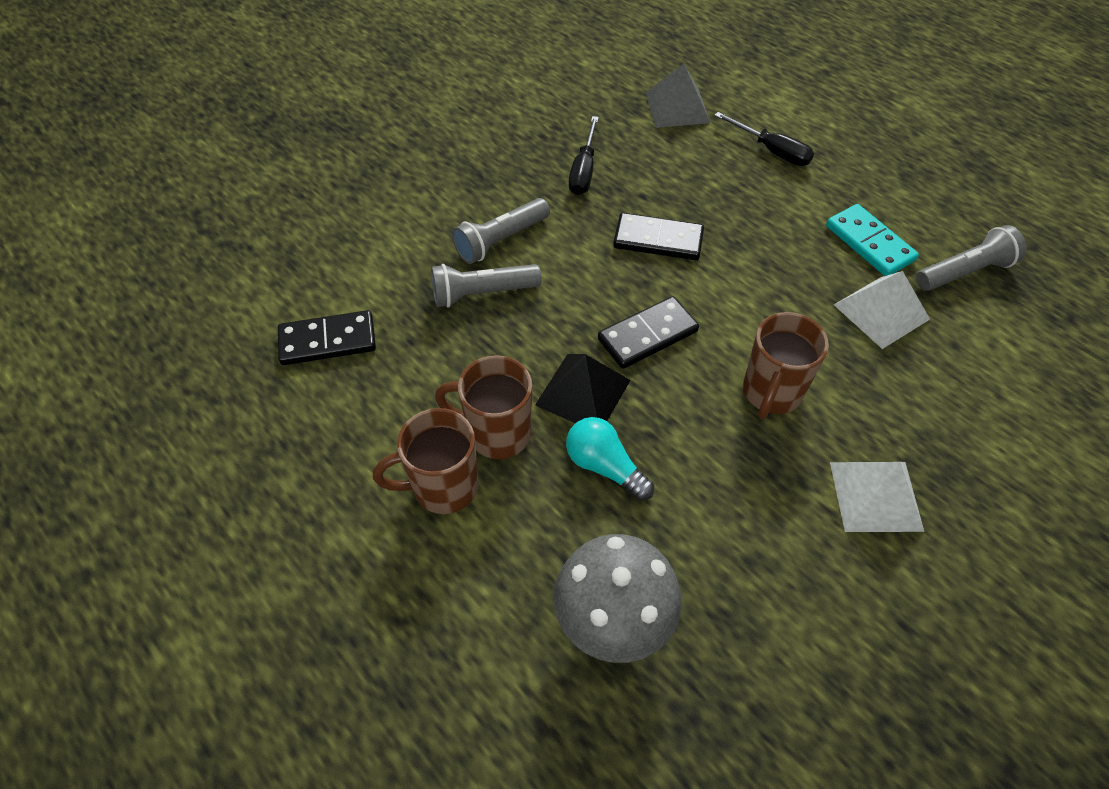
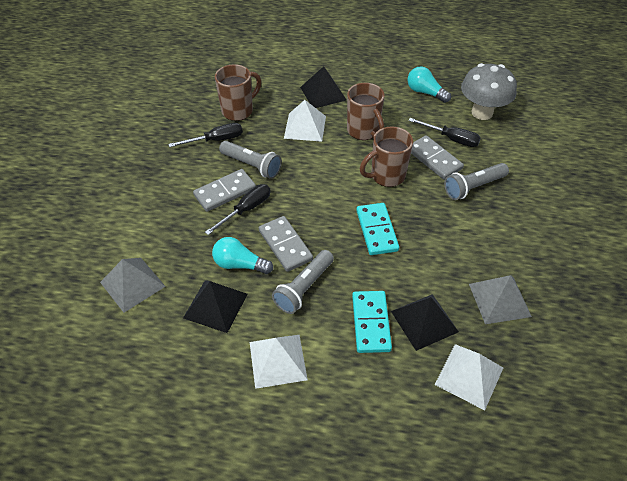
black domino: 3 -> 0
black pyramid: 1 -> 3
black screwdriver: 2 -> 3
grey domino: 0 -> 3
grey pyramid: 1 -> 2
turquoise domino: 1 -> 2
turquoise light bulb: 1 -> 2
white pyramid: 2 -> 3

